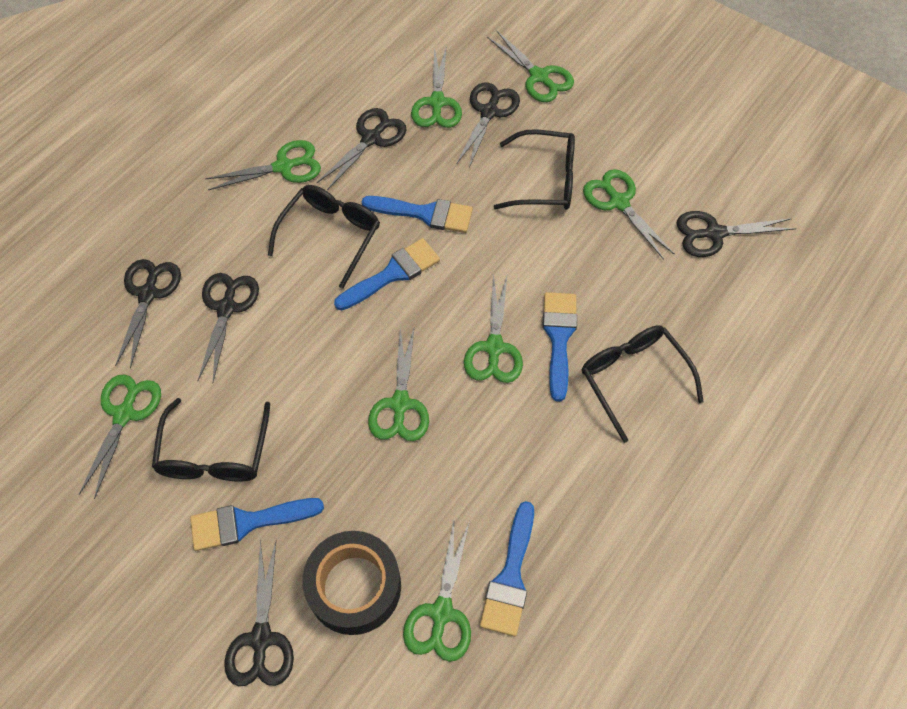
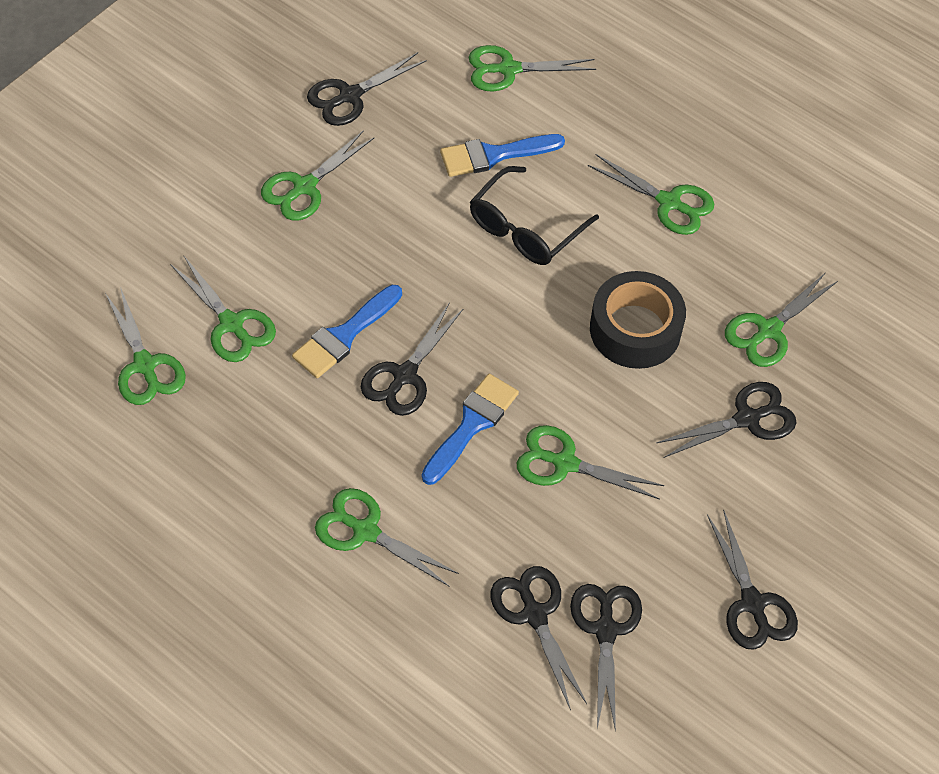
black glasses: 4 -> 1
blue brush: 5 -> 3

